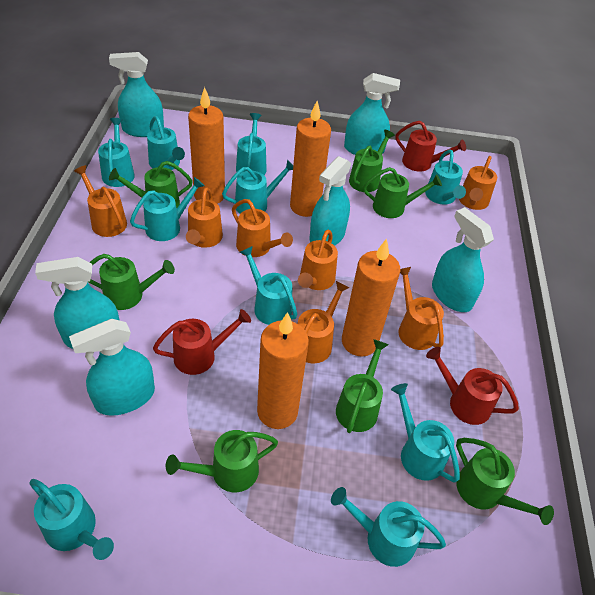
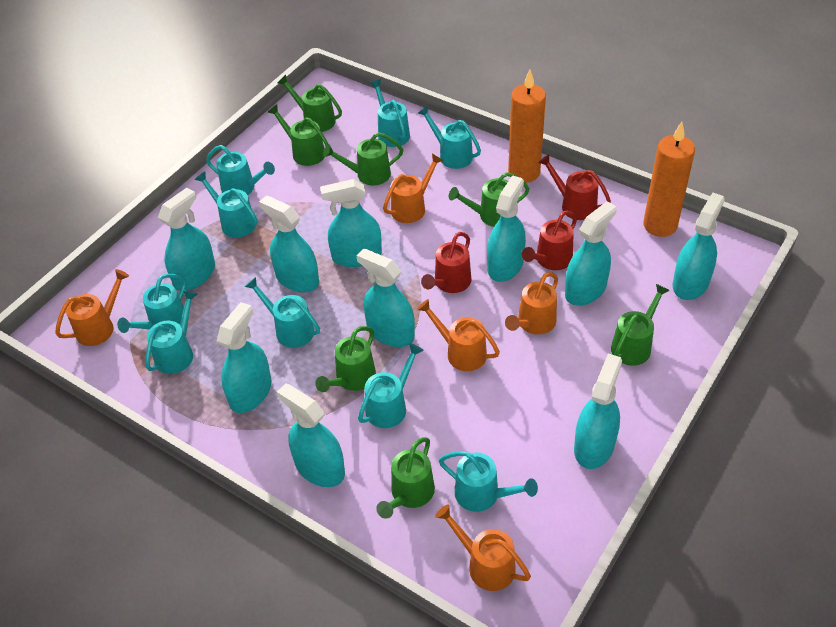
orange candle: 4 -> 2
orange watering can: 7 -> 5
turquoise spray bottle: 6 -> 10
turquoise watering can: 10 -> 9

